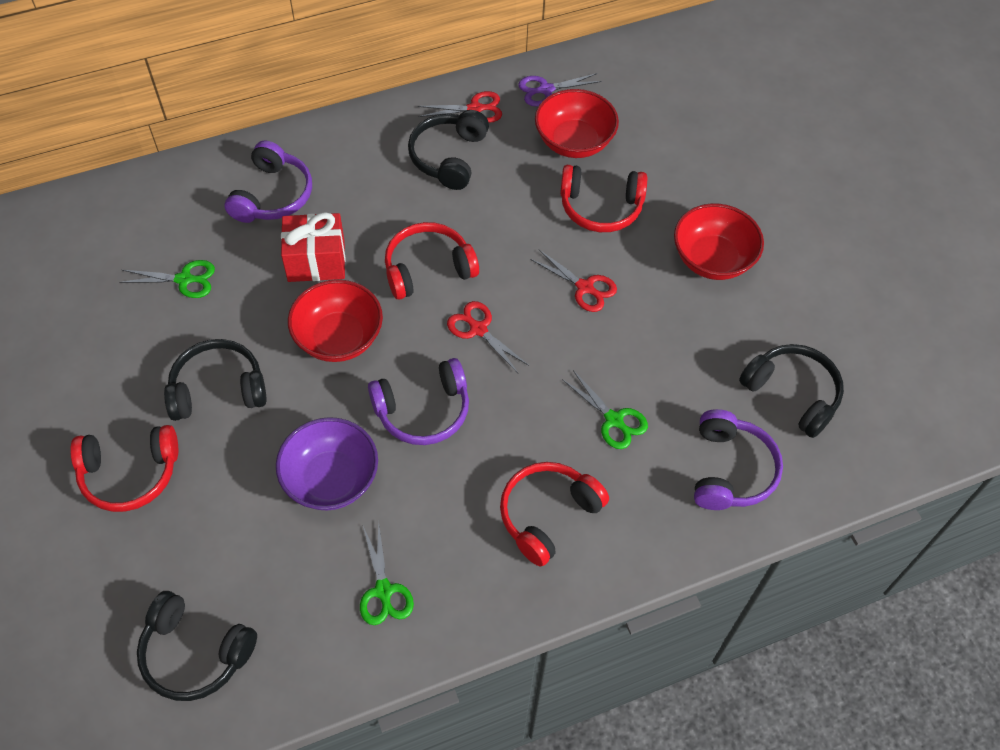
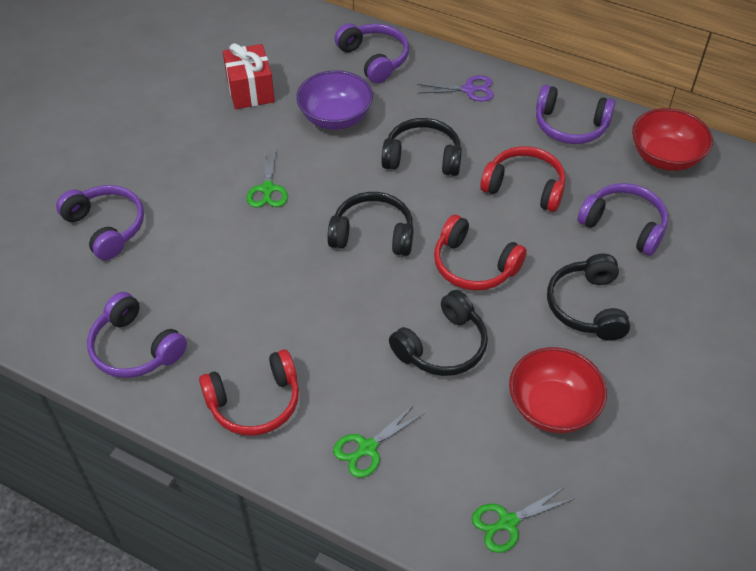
purple headphones: 3 -> 5
red bowl: 3 -> 2
red headphones: 4 -> 3
red scissors: 3 -> 0

